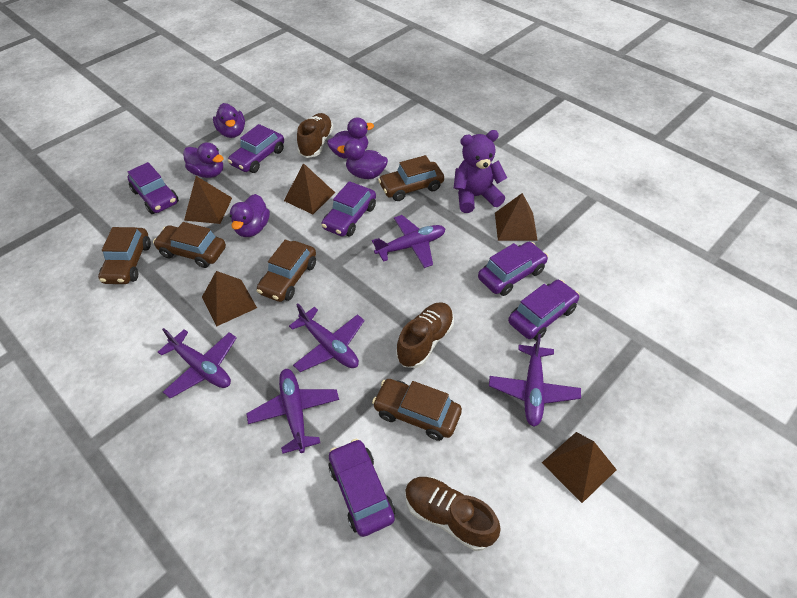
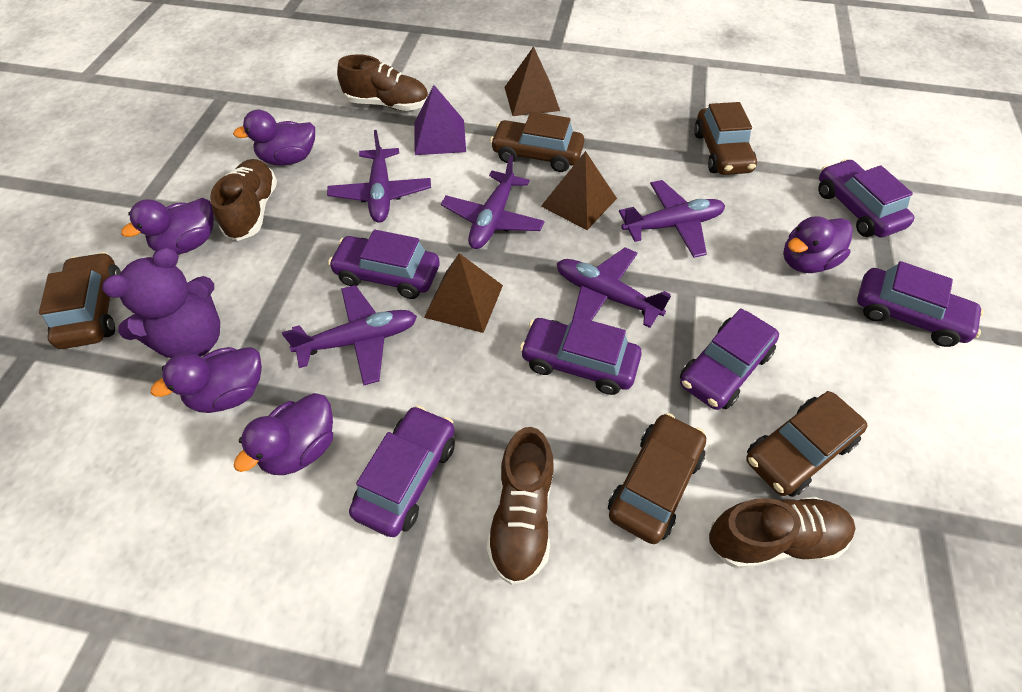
brown pyramid: 5 -> 3
brown shoe: 3 -> 4
purple pyramid: 0 -> 1

